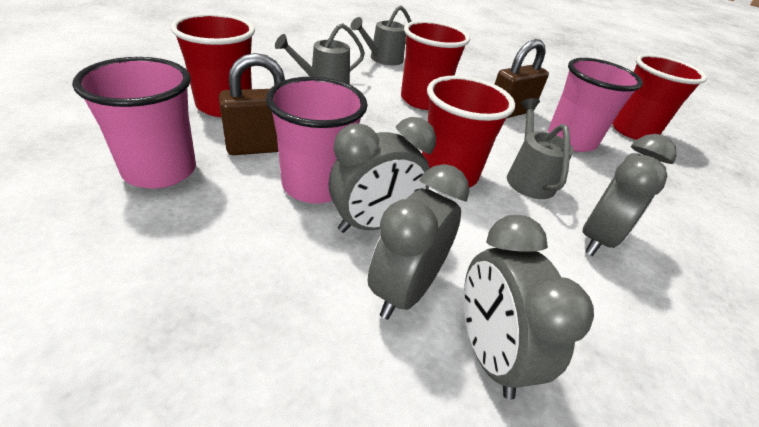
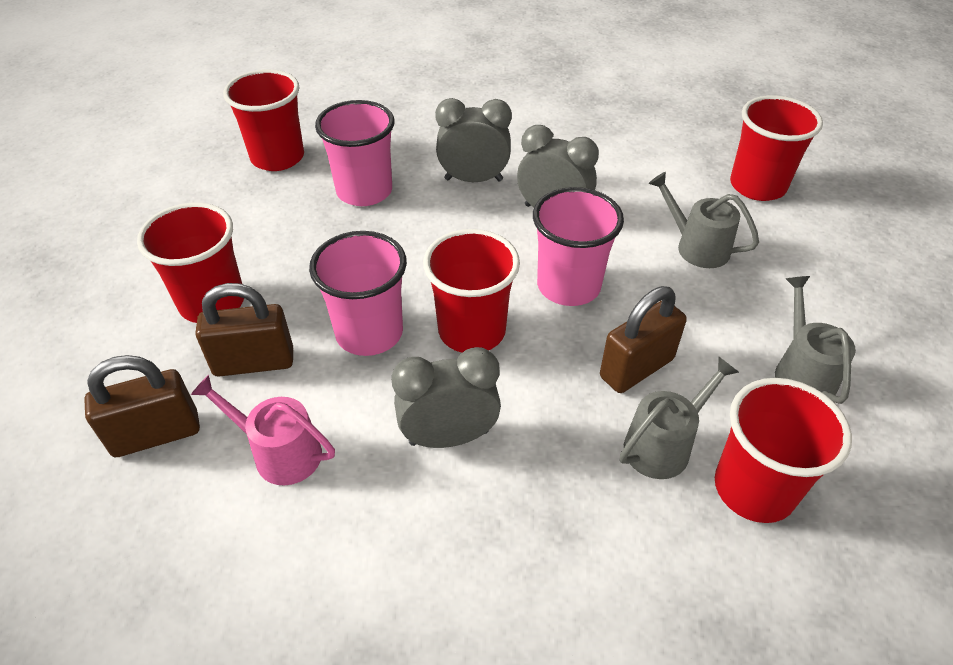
brown padlock: 2 -> 3
grey clock: 4 -> 3
pink watering can: 0 -> 1
red cup: 4 -> 5

